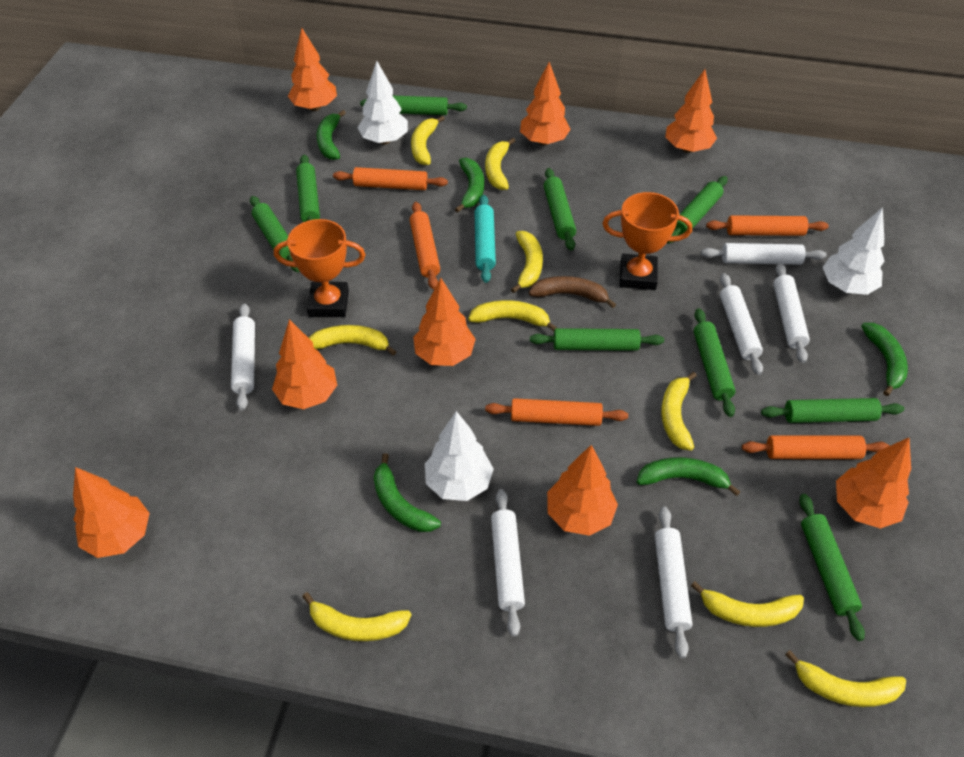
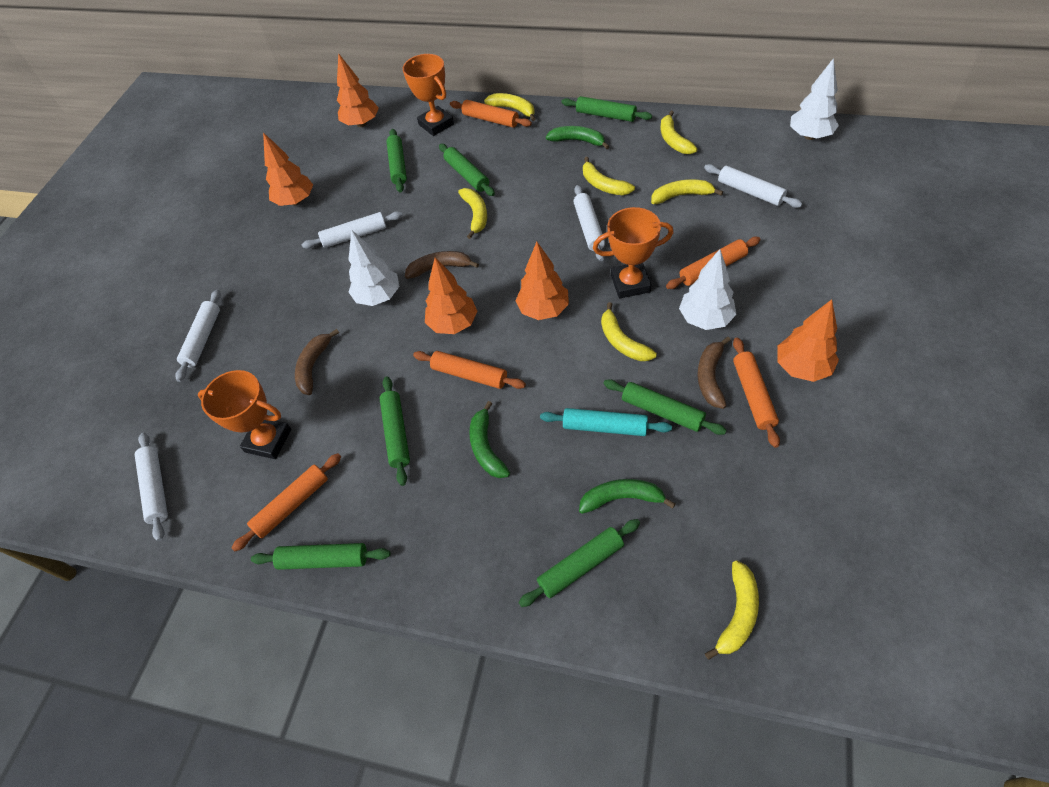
brown banana: 1 -> 3
green banana: 5 -> 3
green rolling pin: 9 -> 7
orange tree: 8 -> 5
orange trophy: 2 -> 3
white rolling pin: 6 -> 5
yellow banana: 9 -> 7

